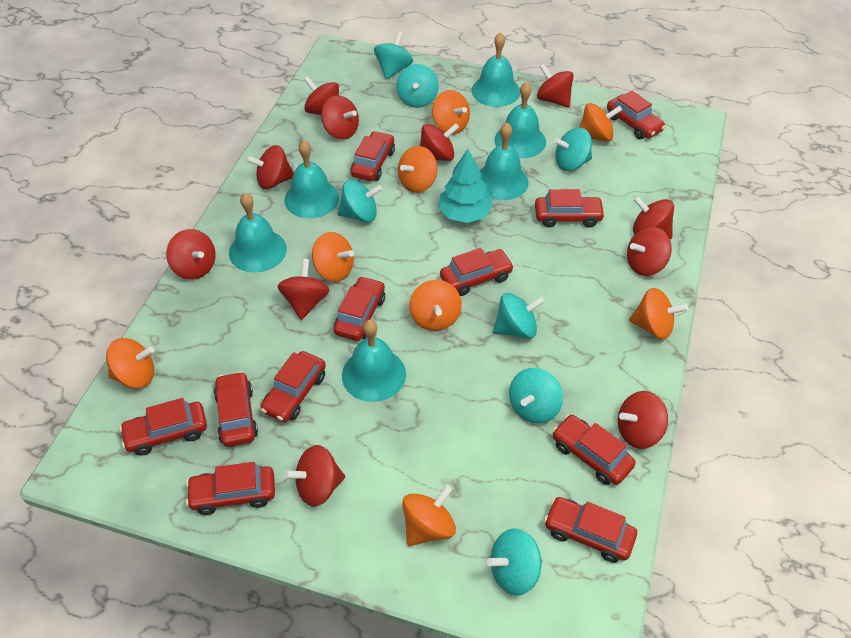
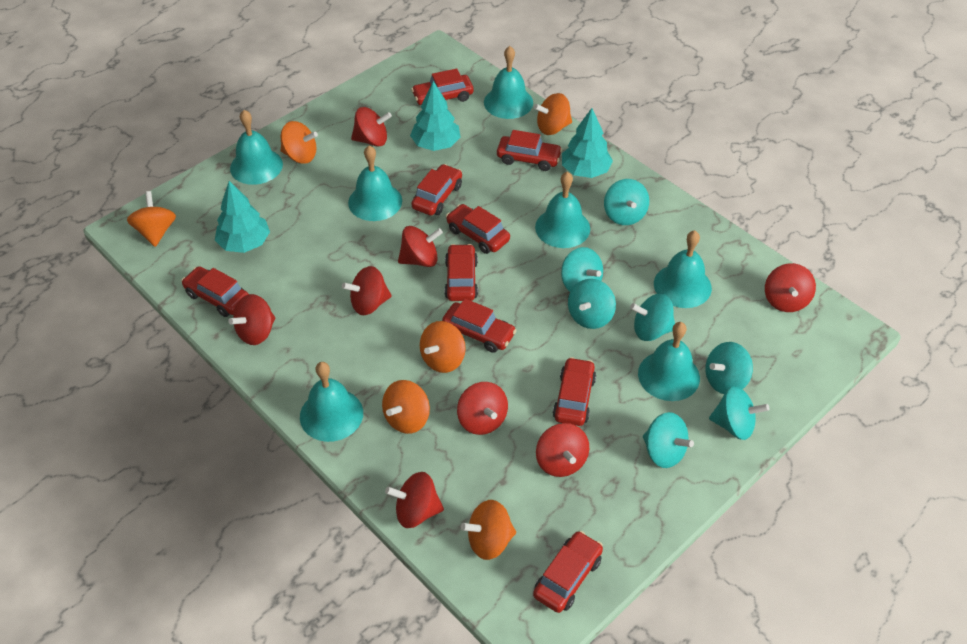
orange spinning top: 8 -> 6
red car: 11 -> 9
red spinning top: 11 -> 8
turquoise bell: 6 -> 7
turquoise tree: 1 -> 3

